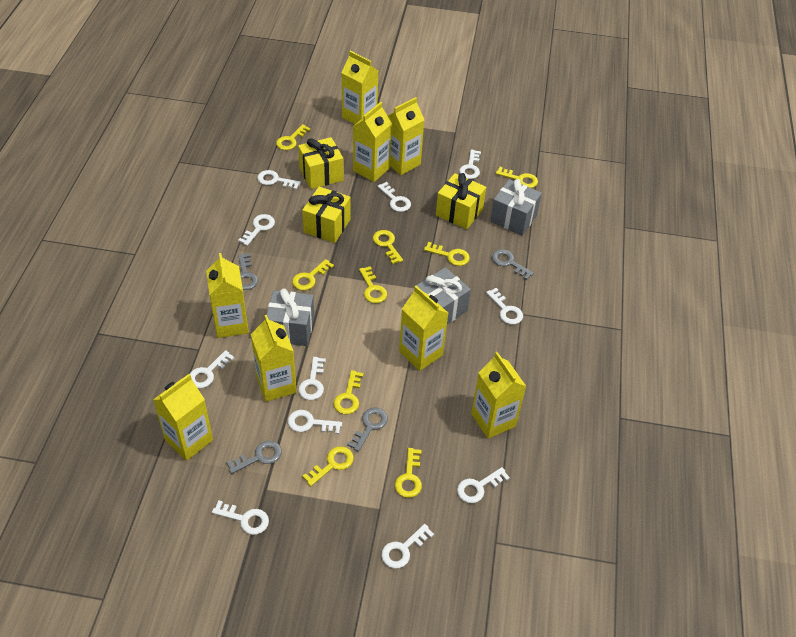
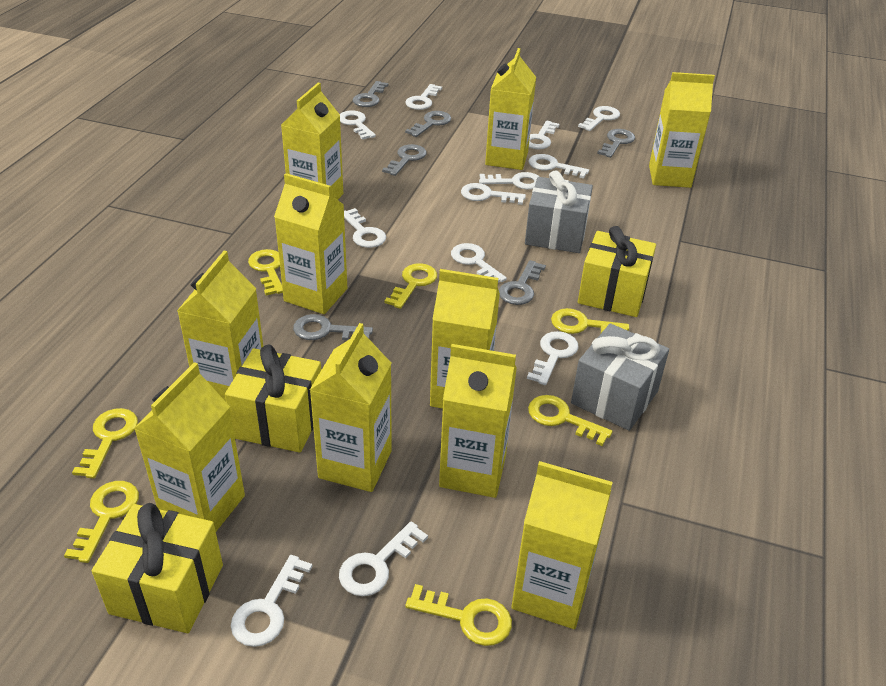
grey gift: 3 -> 2
grey key: 4 -> 6
white key: 11 -> 12
yellow carton: 8 -> 10
yellow key: 9 -> 7

